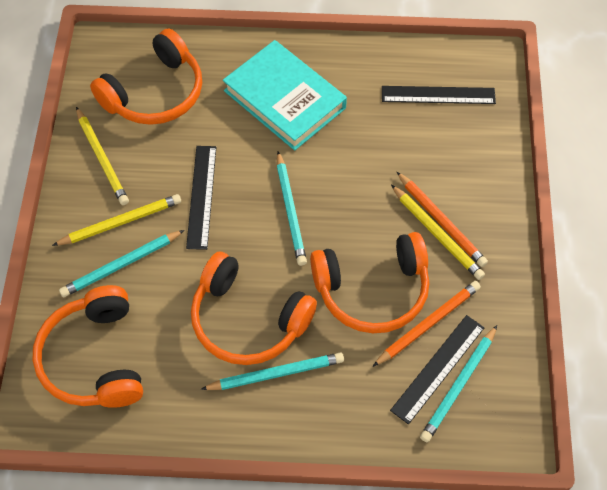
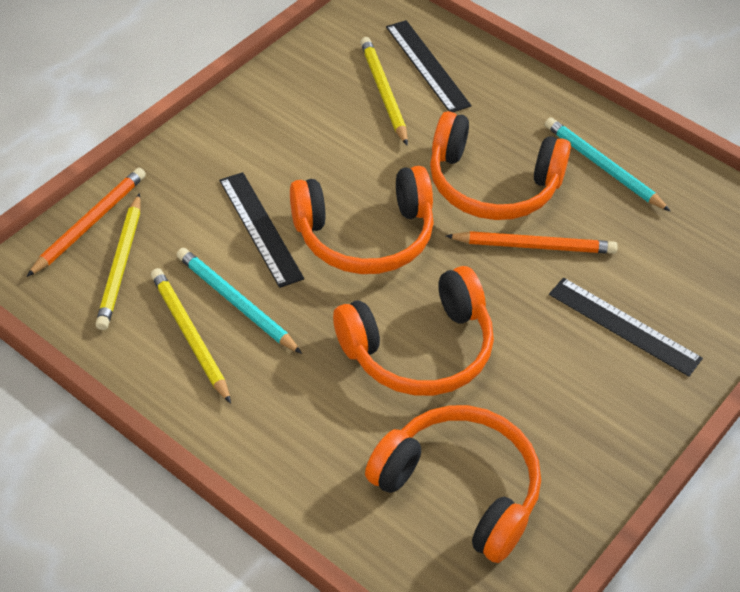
turquoise book: 1 -> 0
turquoise pencil: 4 -> 2

